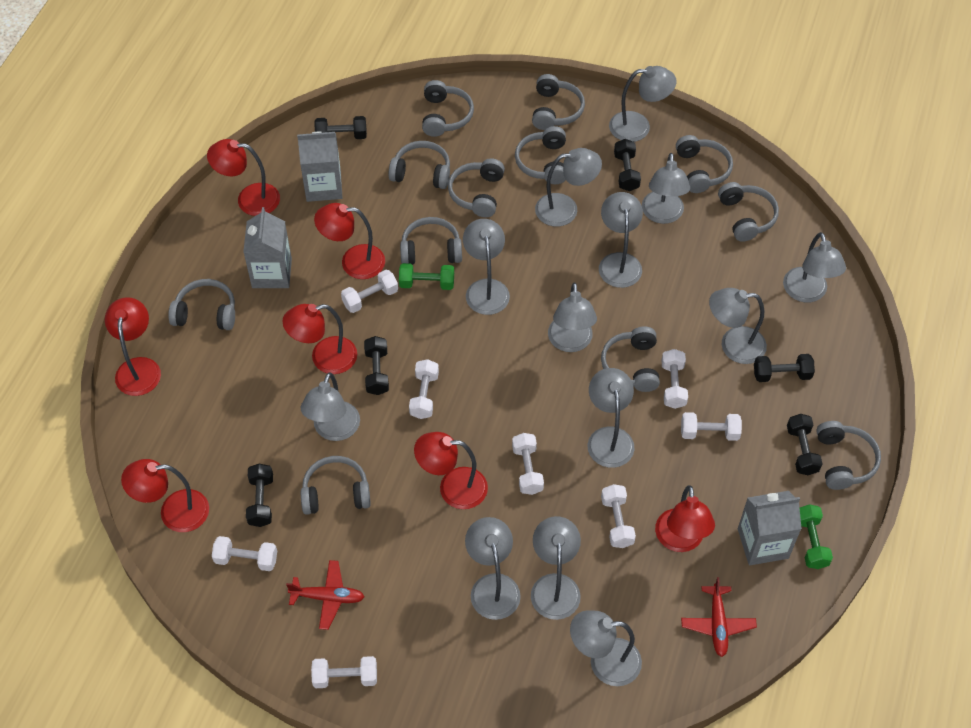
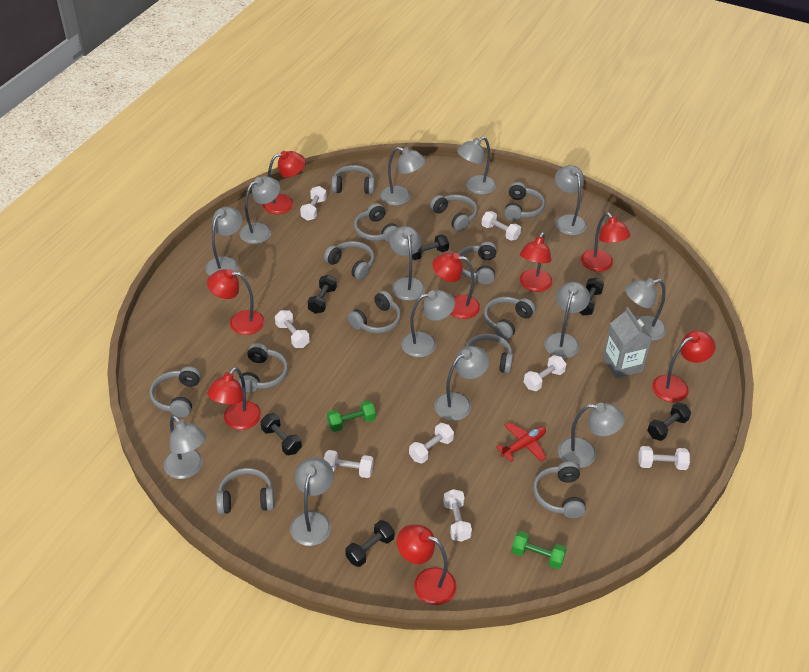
grey carton: 3 -> 1
grey headphones: 12 -> 13
red lamp: 7 -> 8
red plane: 2 -> 1

